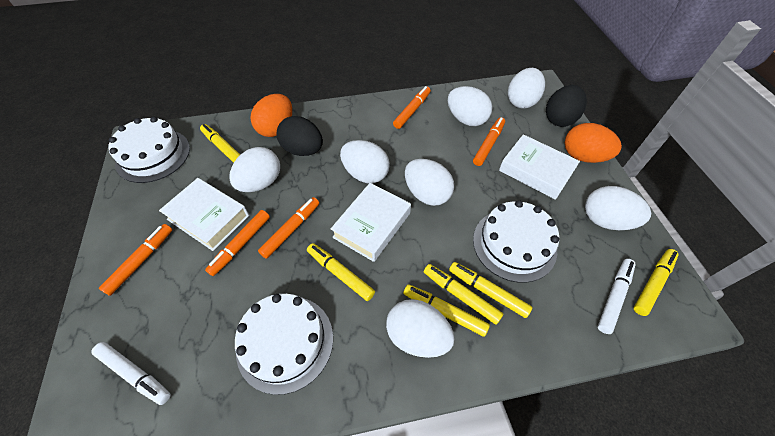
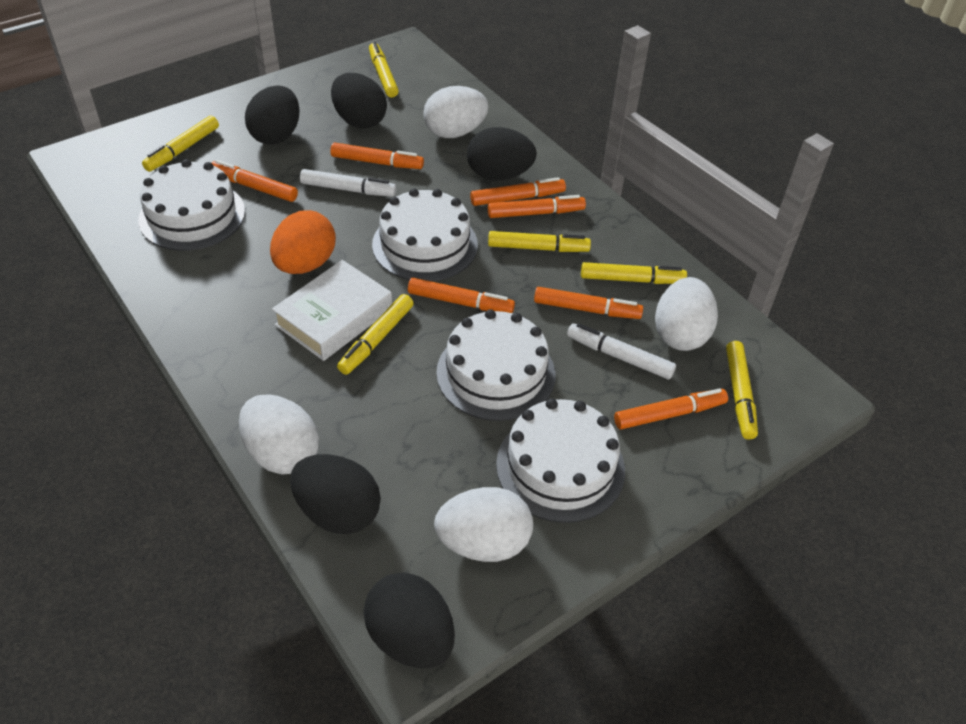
black egg: 2 -> 5
orange egg: 2 -> 1
orange marker: 5 -> 7
white book: 3 -> 1
white cake: 3 -> 4
white egg: 7 -> 4

